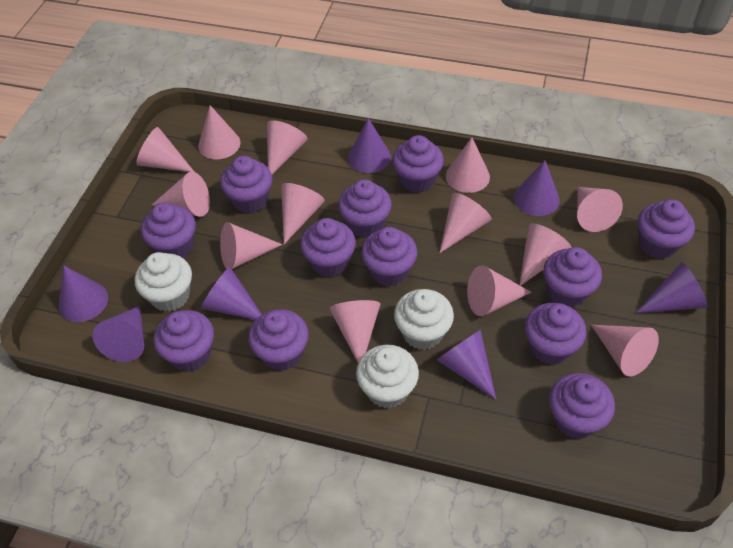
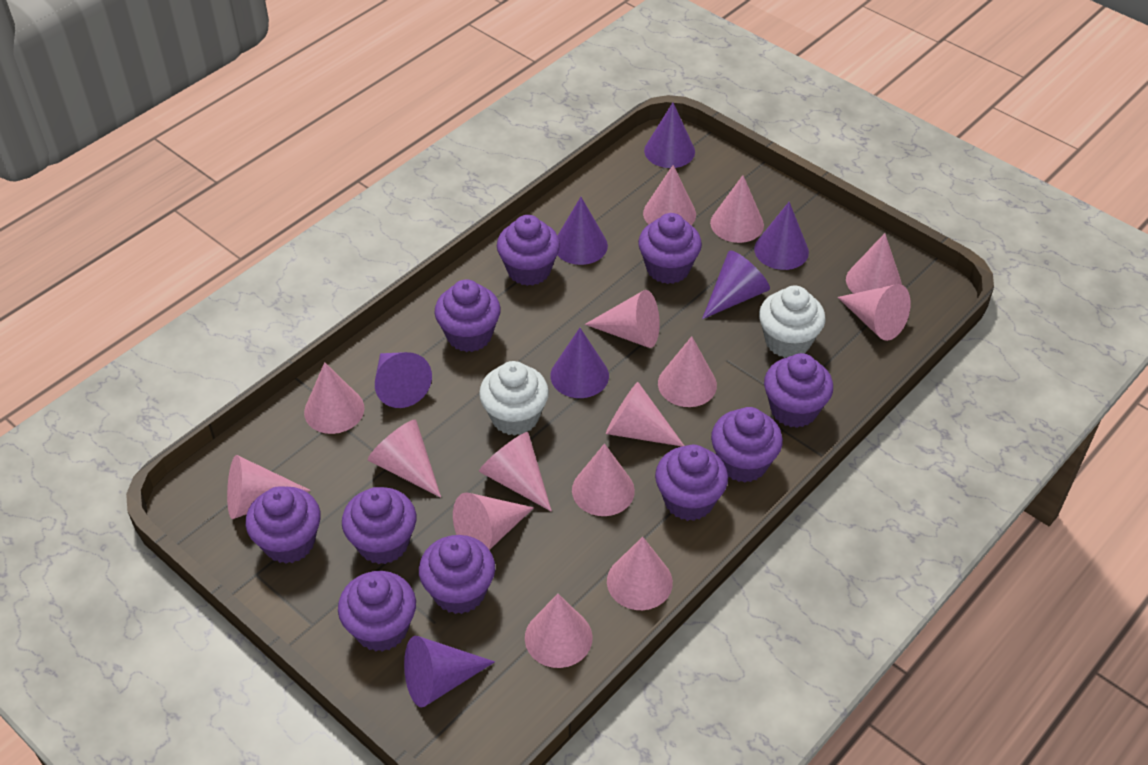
pink cone: 13 -> 15
purple cupcake: 12 -> 10
white cupcake: 3 -> 2

